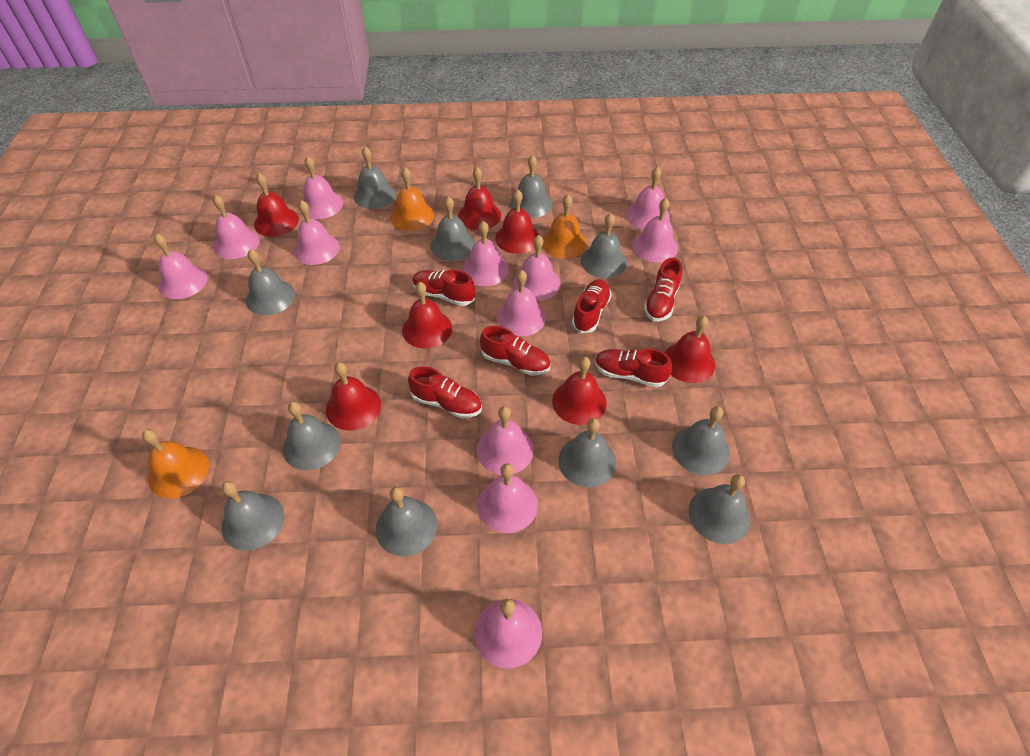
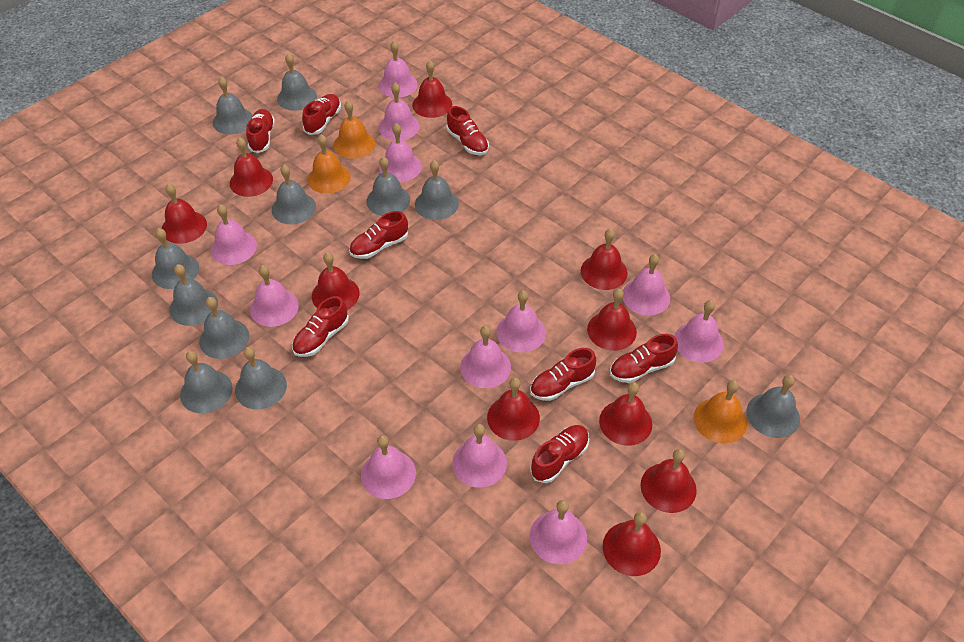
red bell: 7 -> 10
red shoe: 6 -> 8

